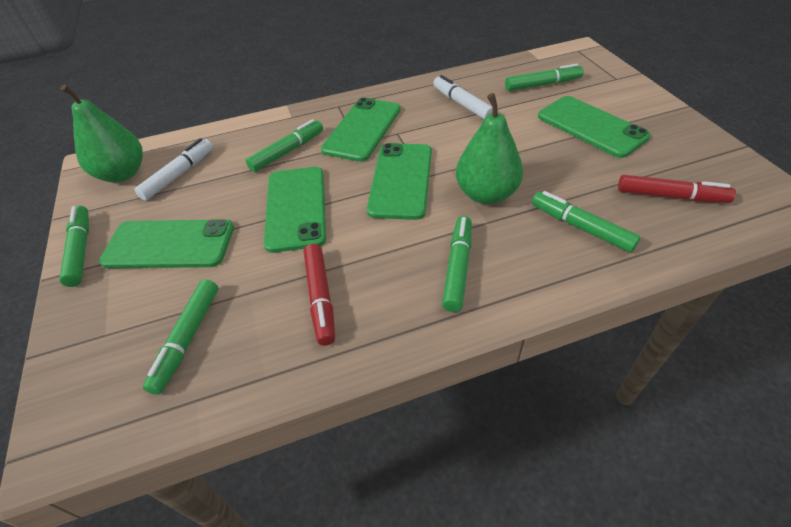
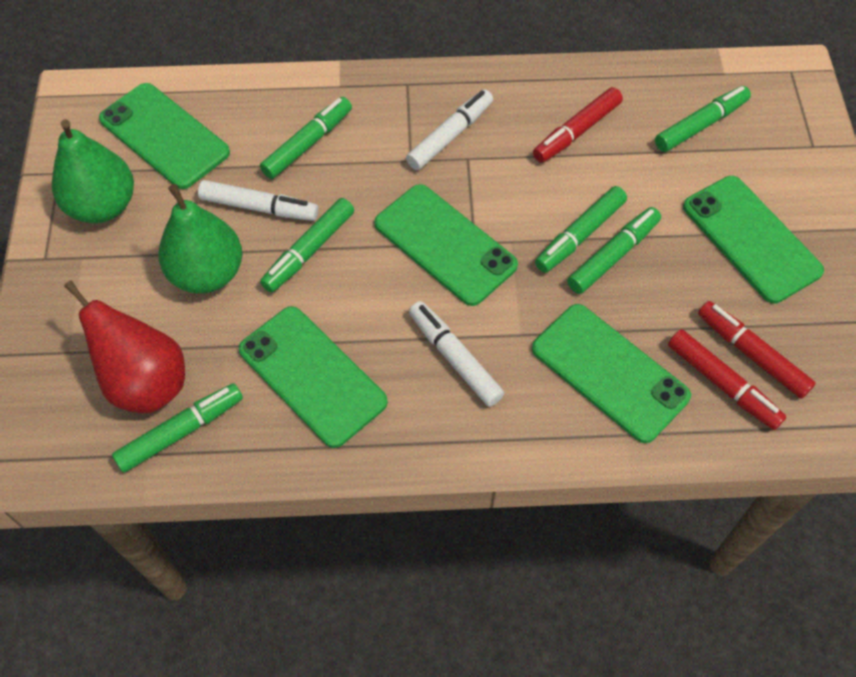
red marker: 2 -> 3
red pear: 0 -> 1
white marker: 2 -> 3

